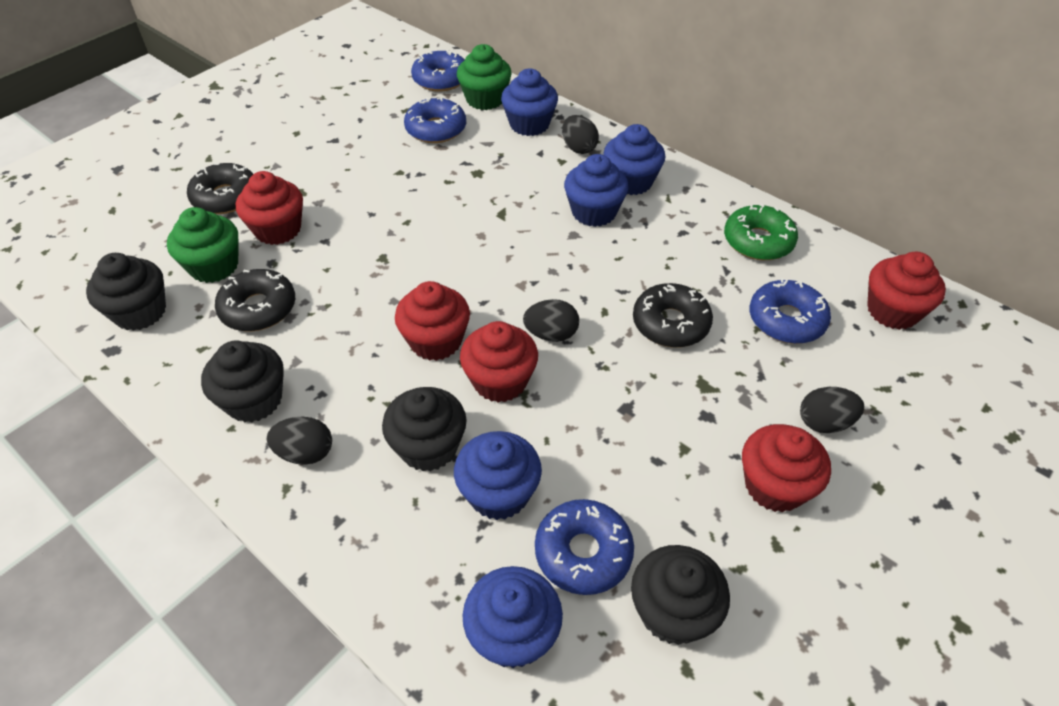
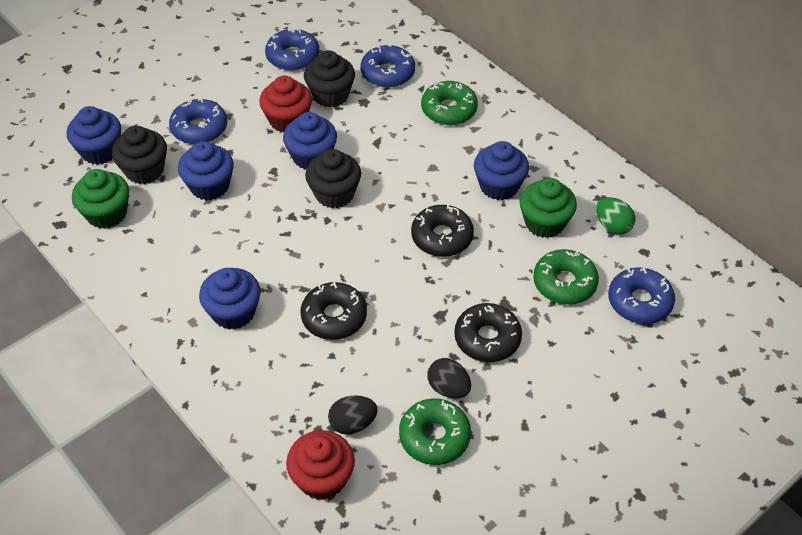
black cupcake: 4 -> 3
black egg: 4 -> 2
green donut: 1 -> 3
green egg: 0 -> 1
red cupcake: 5 -> 2

